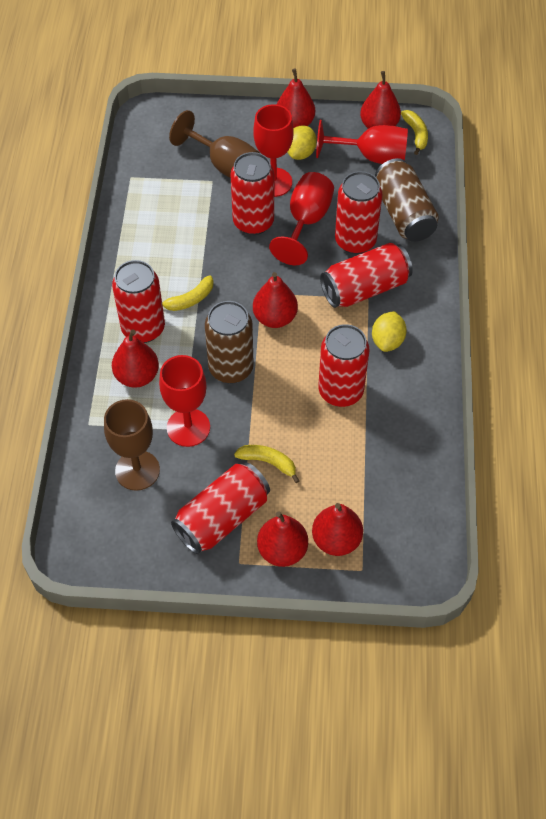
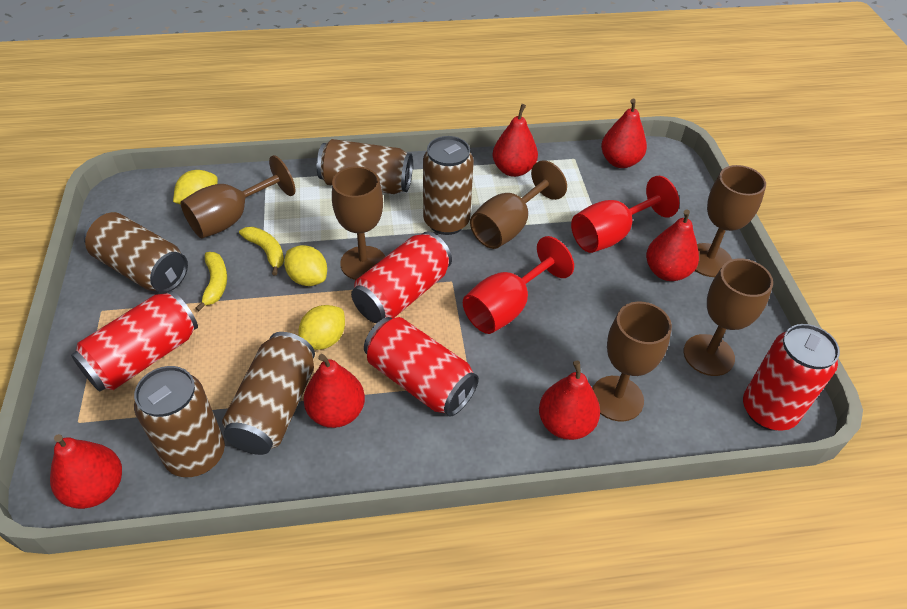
brown can: 2 -> 5
brown goblet: 2 -> 6
red can: 6 -> 4
red goblet: 4 -> 2
yellow banana: 3 -> 2
yellow lemon: 2 -> 3

